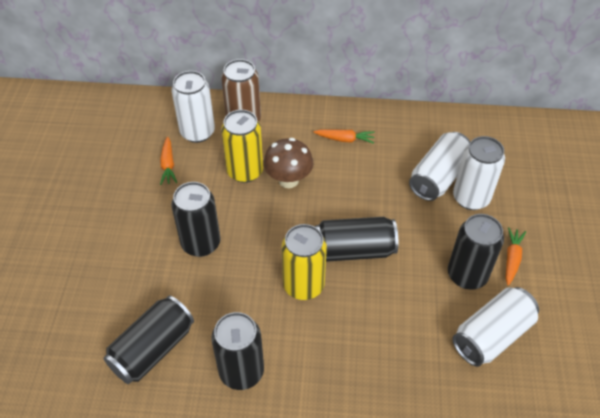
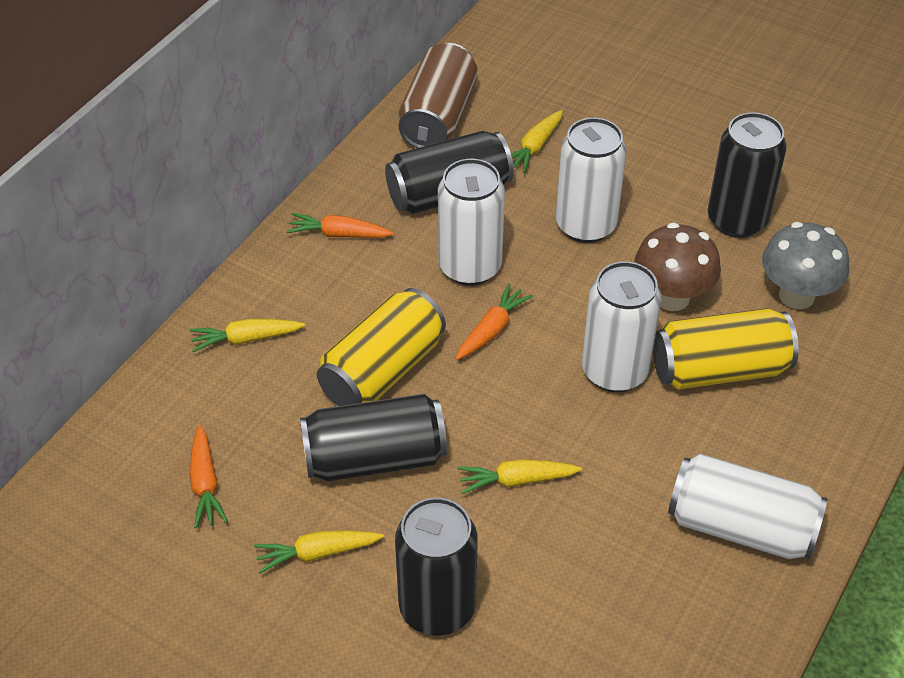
black can: 5 -> 4
grey mushroom: 0 -> 1
yellow carrot: 0 -> 4

